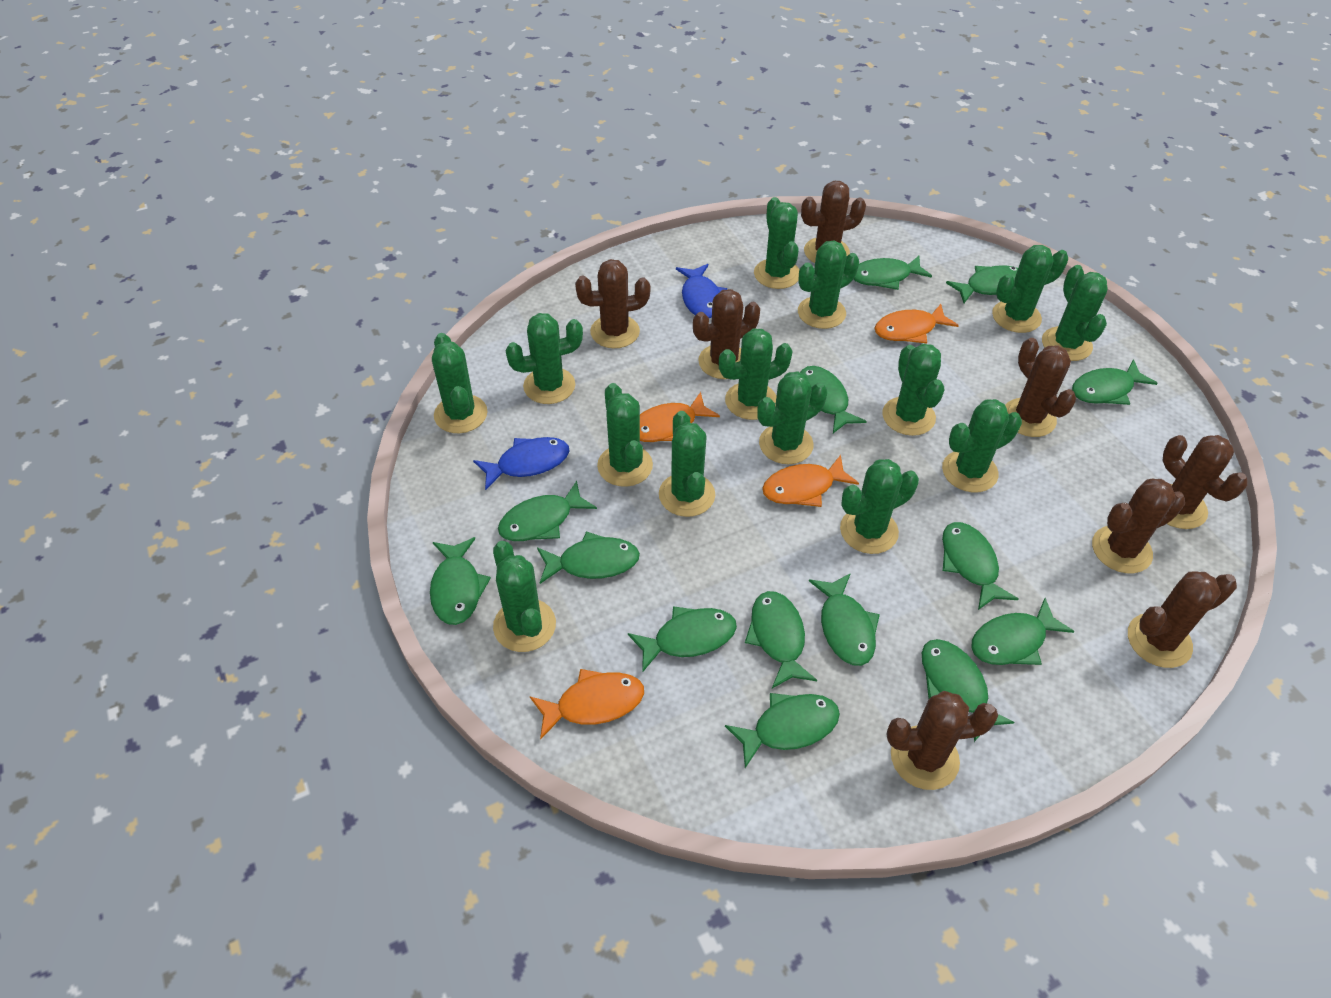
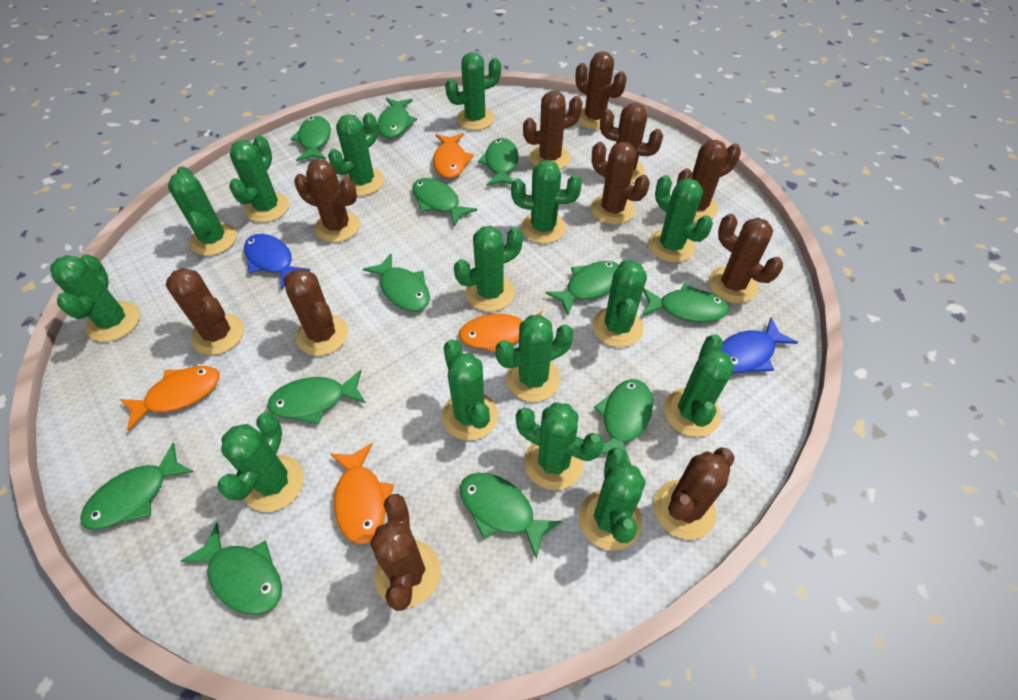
brown cactus: 8 -> 11
green cactus: 14 -> 15
green fish: 14 -> 12

